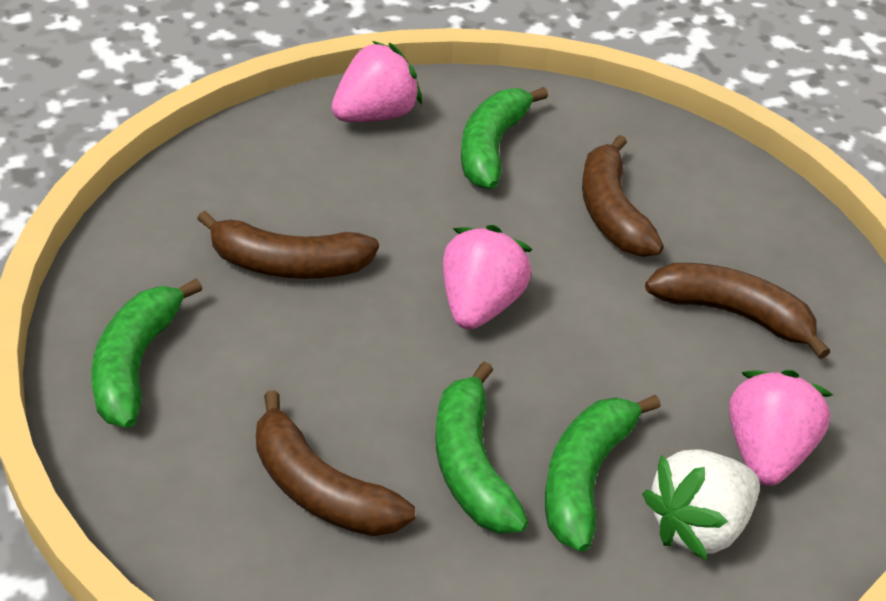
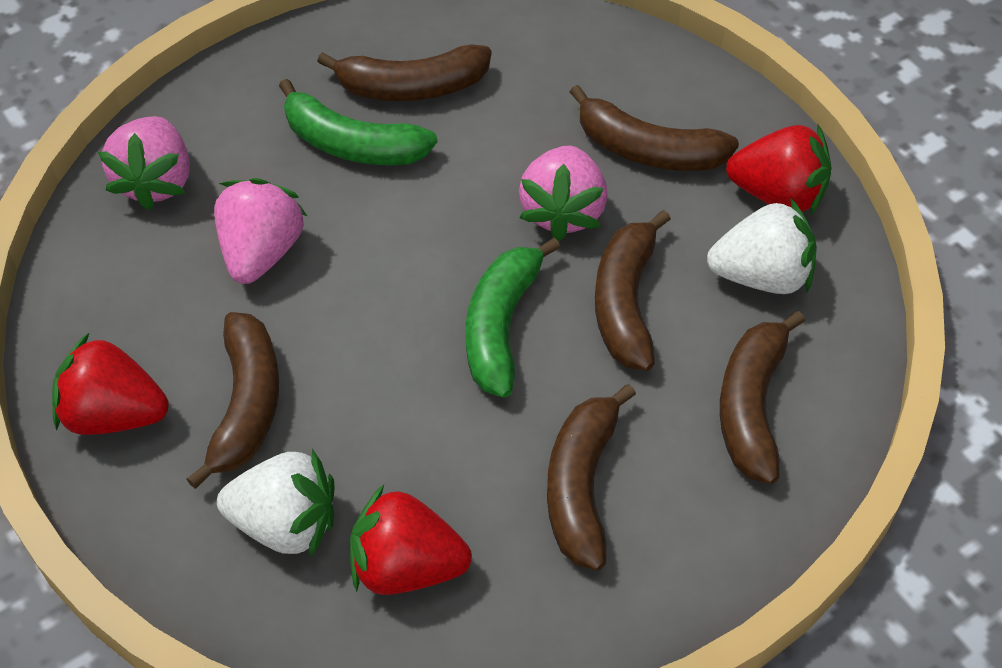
brown banana: 4 -> 6
green banana: 4 -> 2
red strawberry: 0 -> 3
white strawberry: 1 -> 2

